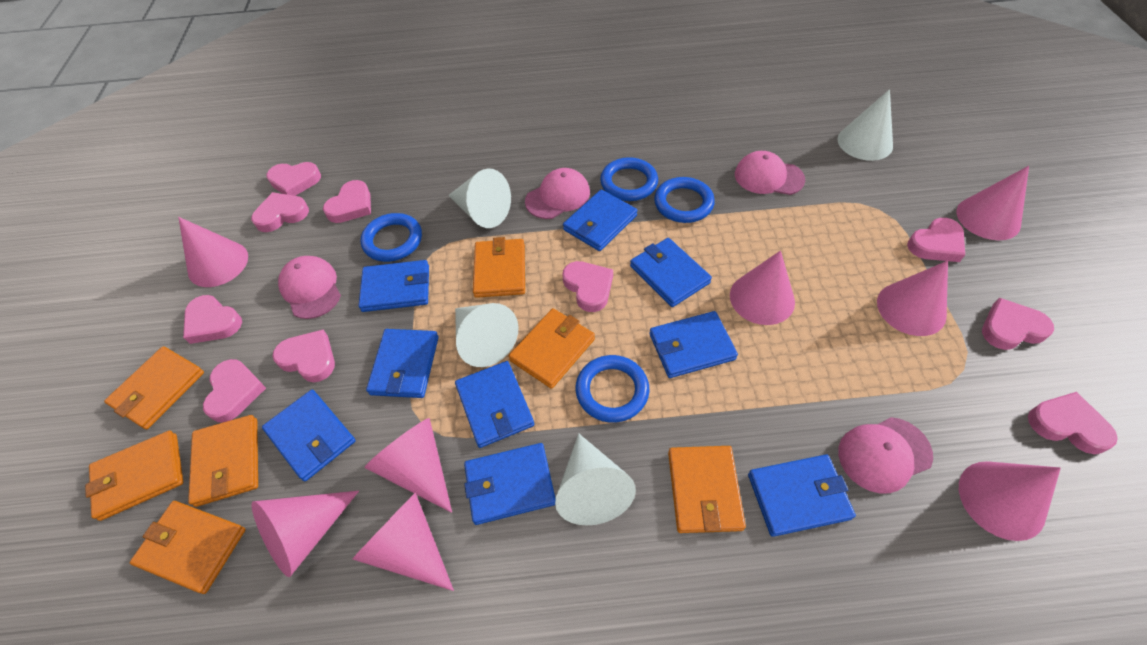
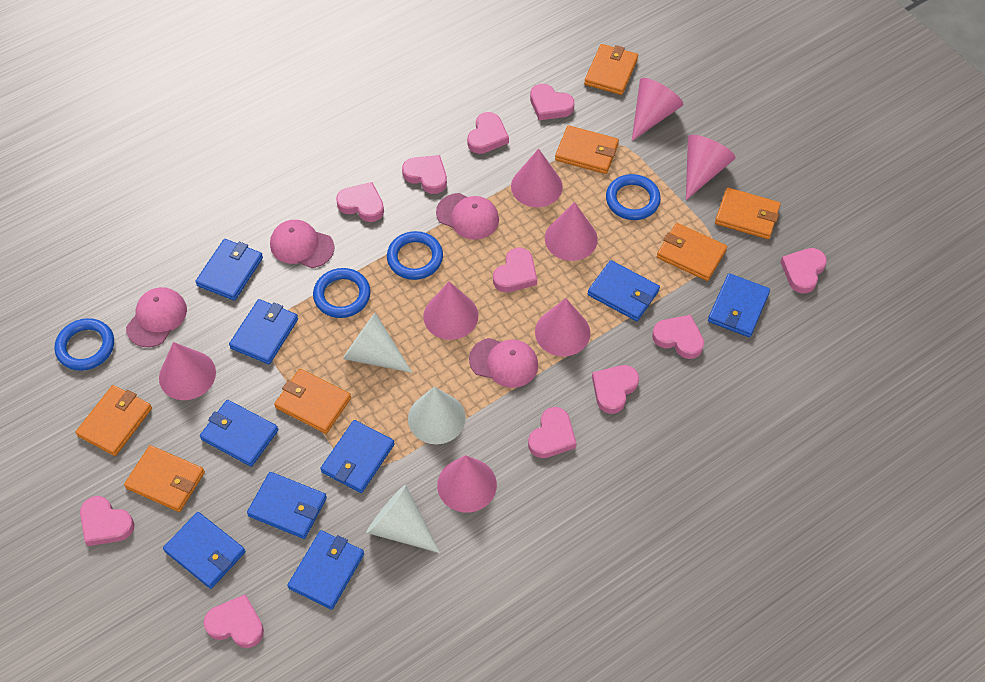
pink heart: 10 -> 11
white cone: 4 -> 3

